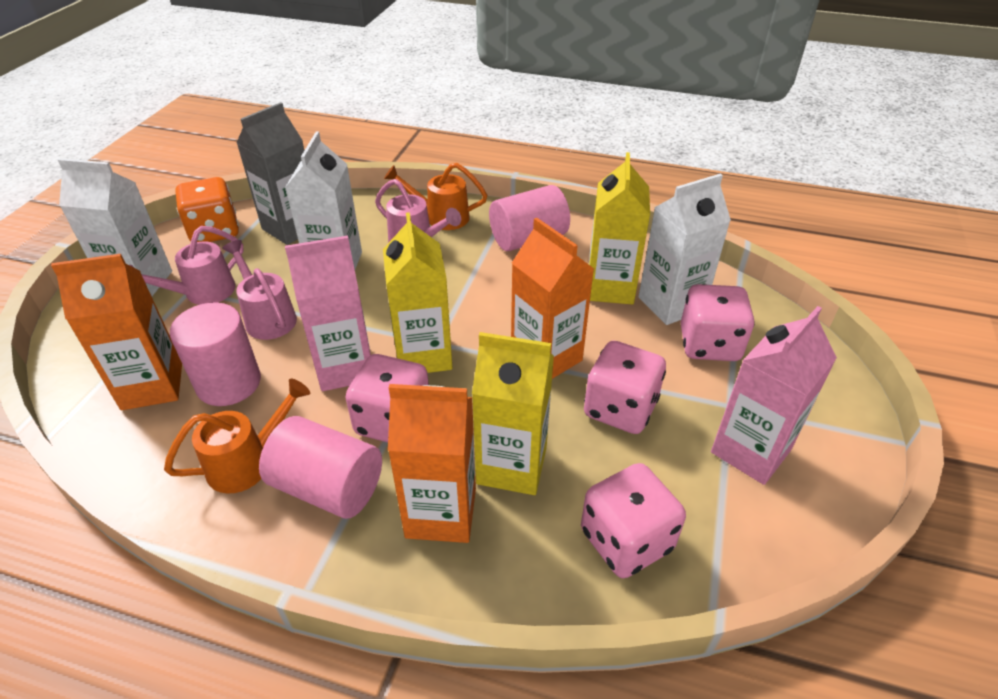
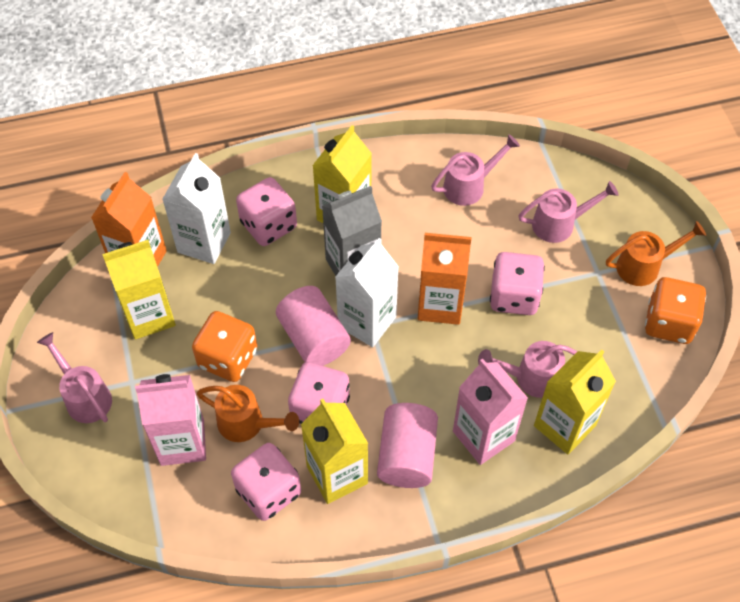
orange carton: 3 -> 2
orange dice: 1 -> 2
pink cylinder: 3 -> 2
pink watering can: 3 -> 4
white carton: 3 -> 2
yellow carton: 3 -> 4

